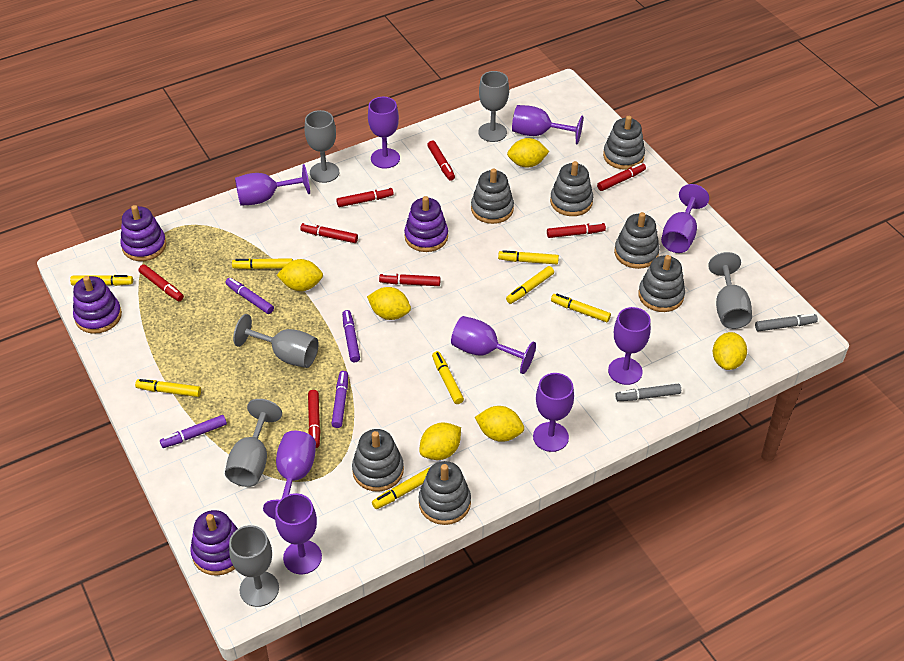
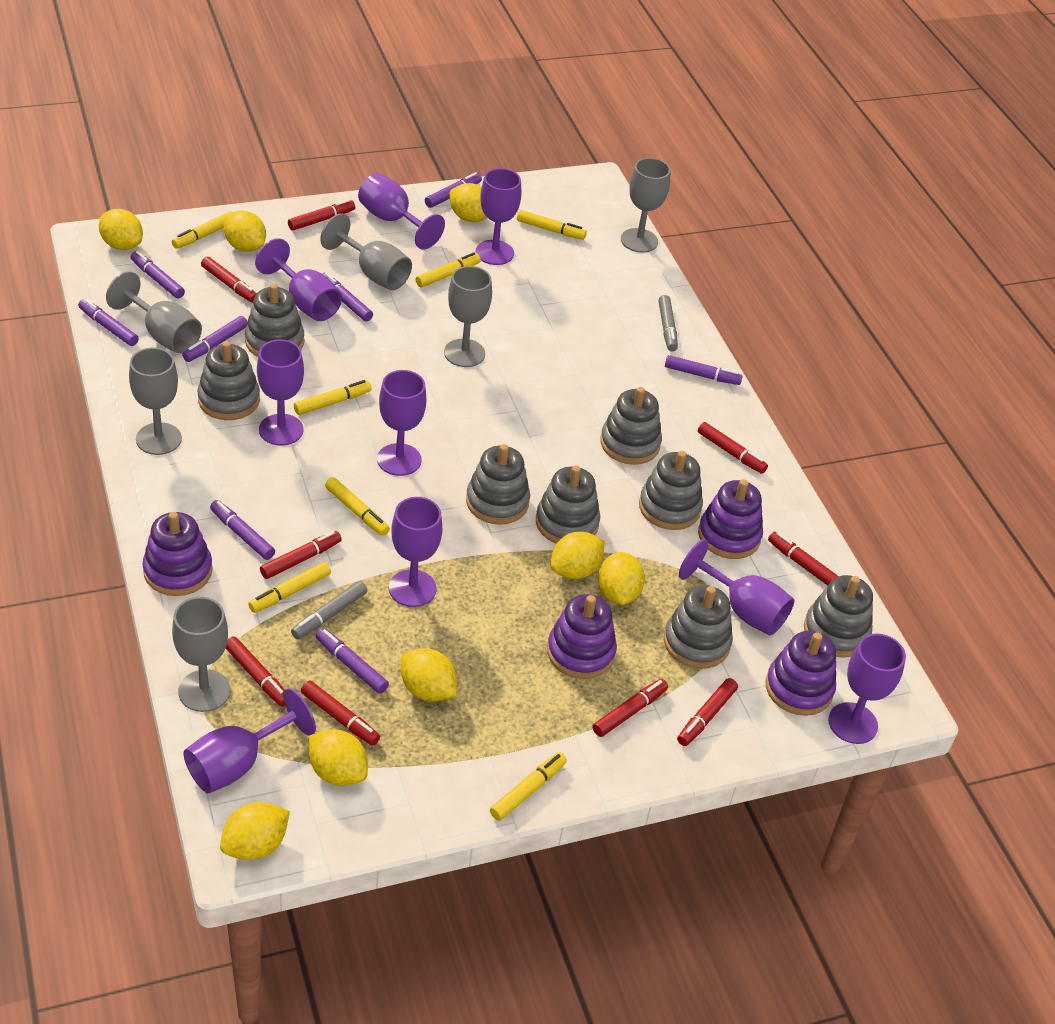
grey stacking toy: 7 -> 8
purple marker: 4 -> 8
red marker: 8 -> 9
yellow lemon: 6 -> 8
yellow marker: 8 -> 7

